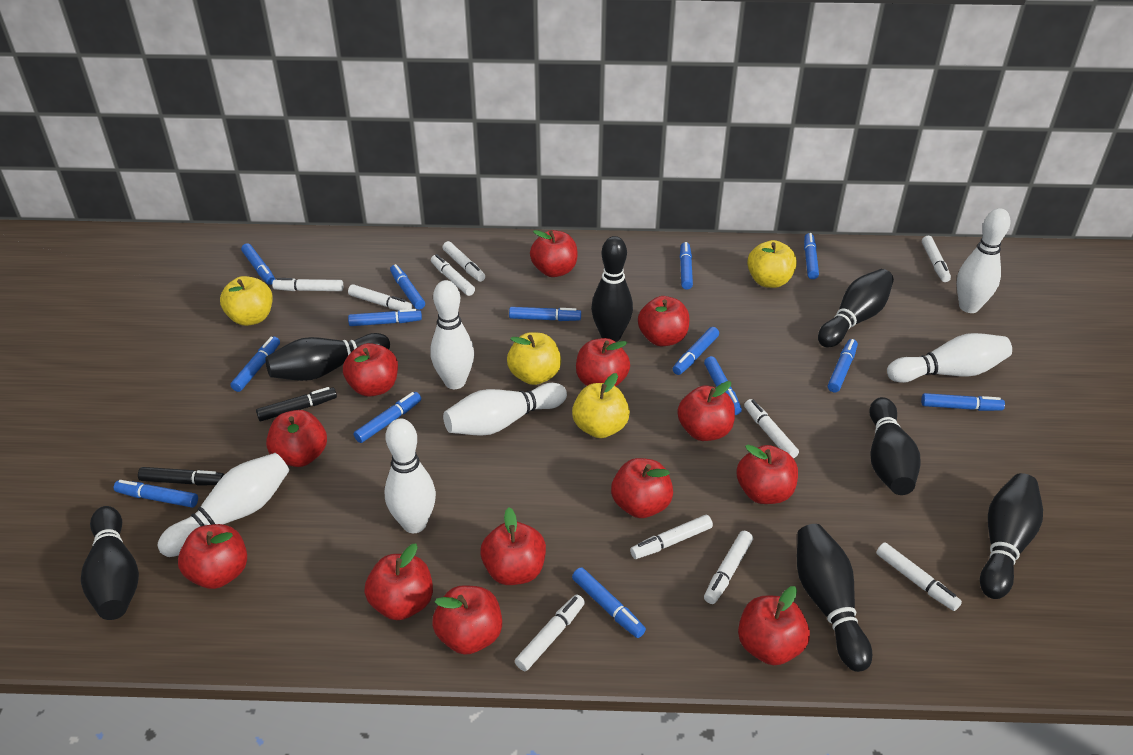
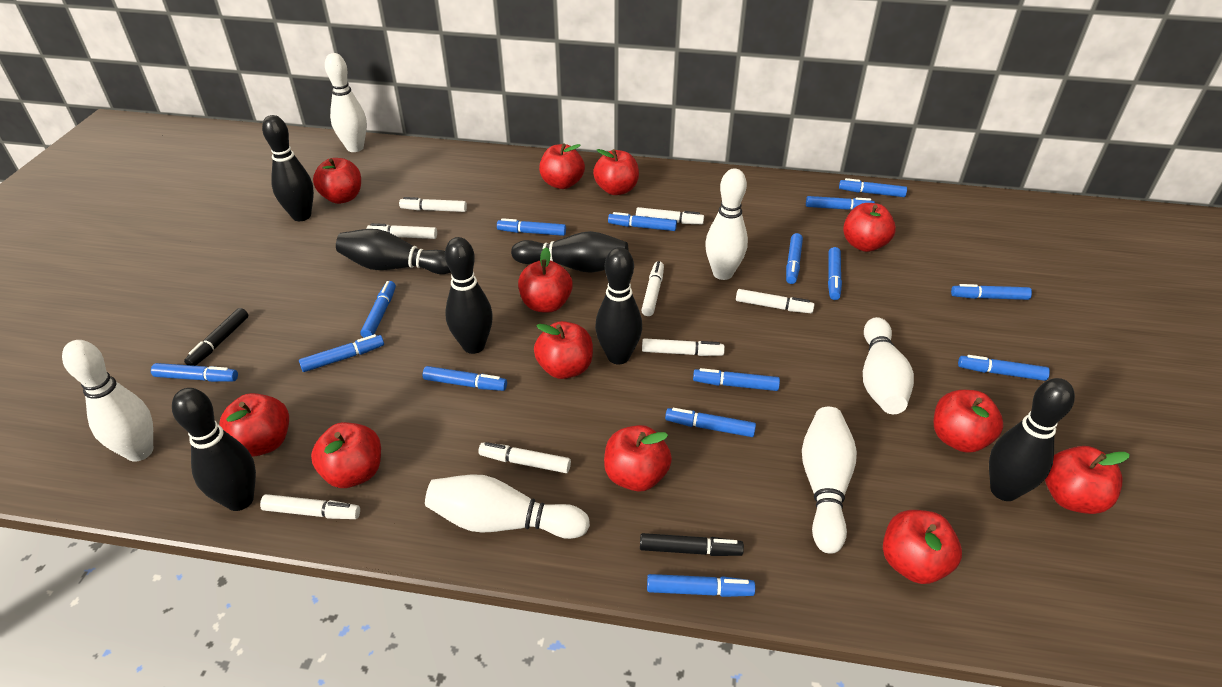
blue marker: 14 -> 15
red apple: 13 -> 12
white marker: 10 -> 8
yellow apple: 4 -> 0

